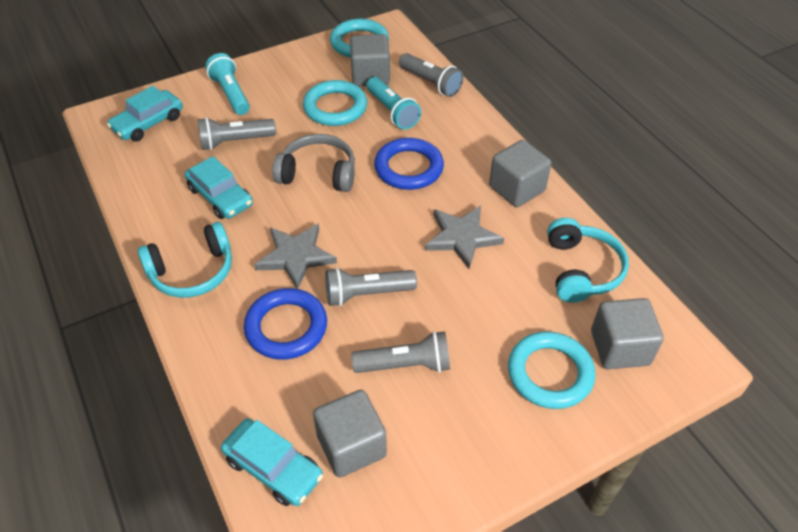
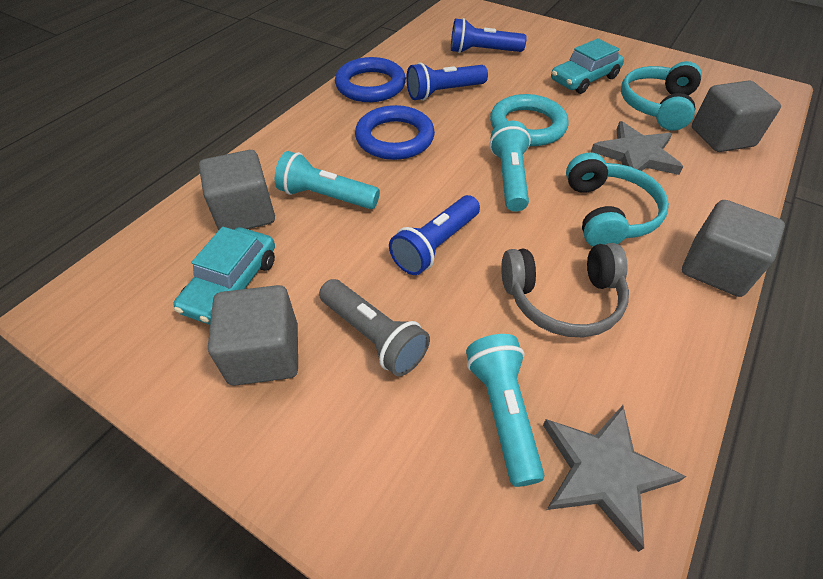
blue flashlight: 0 -> 3
grey flashlight: 4 -> 1
turquoise car: 3 -> 2
turquoise flashlight: 2 -> 3
turquoise ring: 3 -> 1

